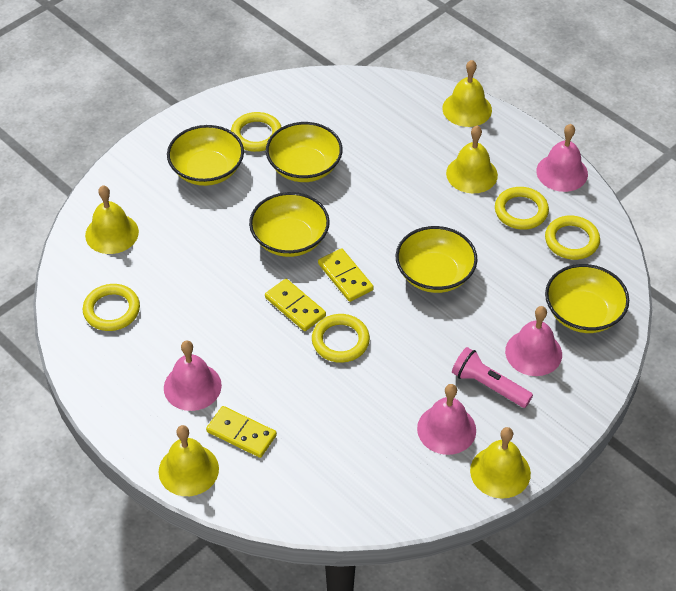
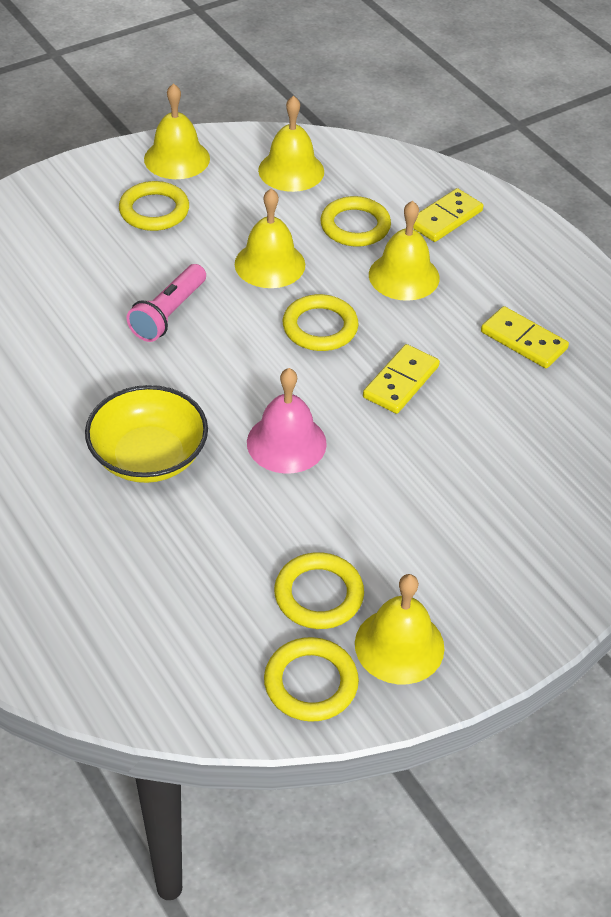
pink bell: 4 -> 1
yellow bowl: 5 -> 1

